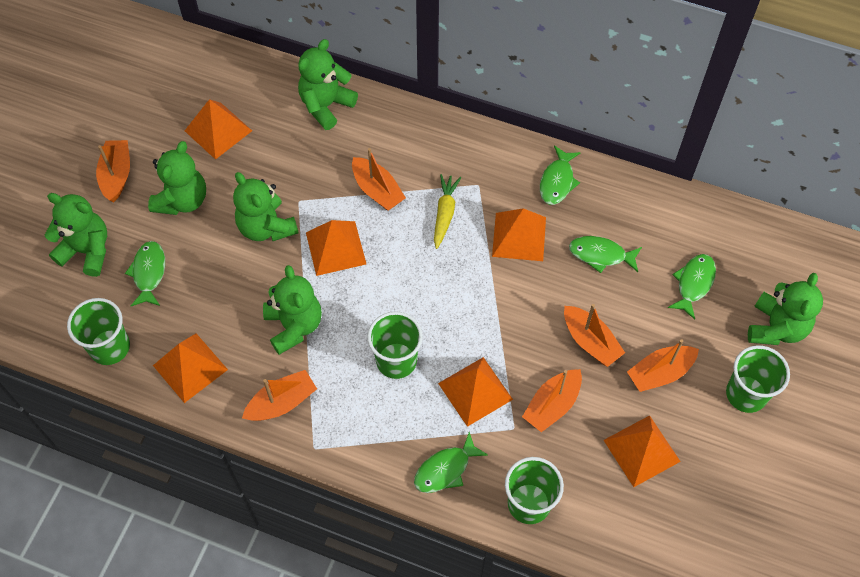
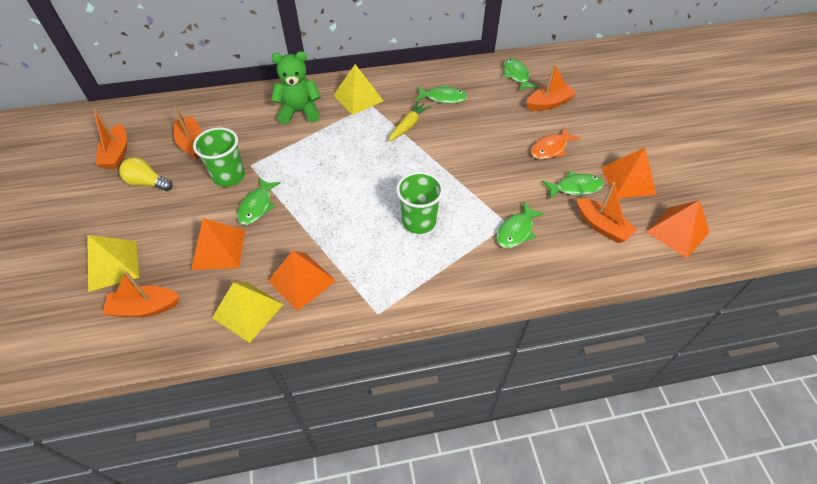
green cup: 4 -> 2
green teddy bear: 6 -> 1
orange boat: 6 -> 5
orange fish: 0 -> 1
orange pyramid: 6 -> 4
yellow light bulb: 0 -> 1
yellow pyramid: 0 -> 3

